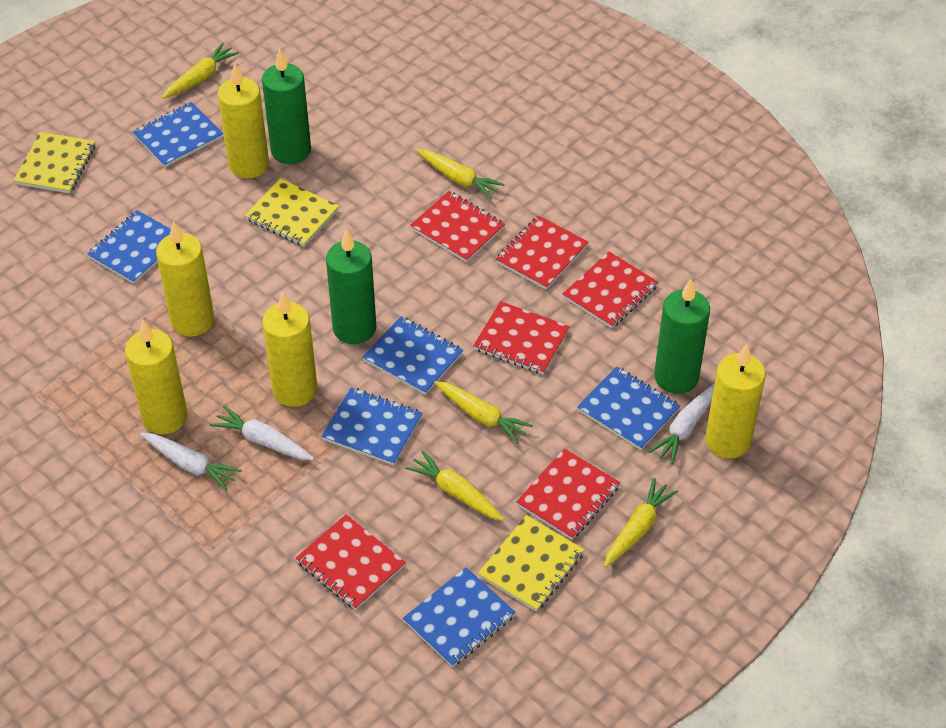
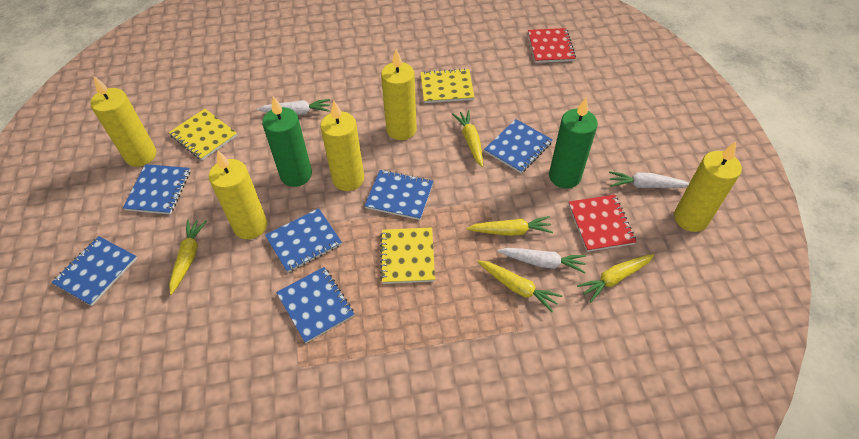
green candle: 3 -> 2
red notebook: 6 -> 2

